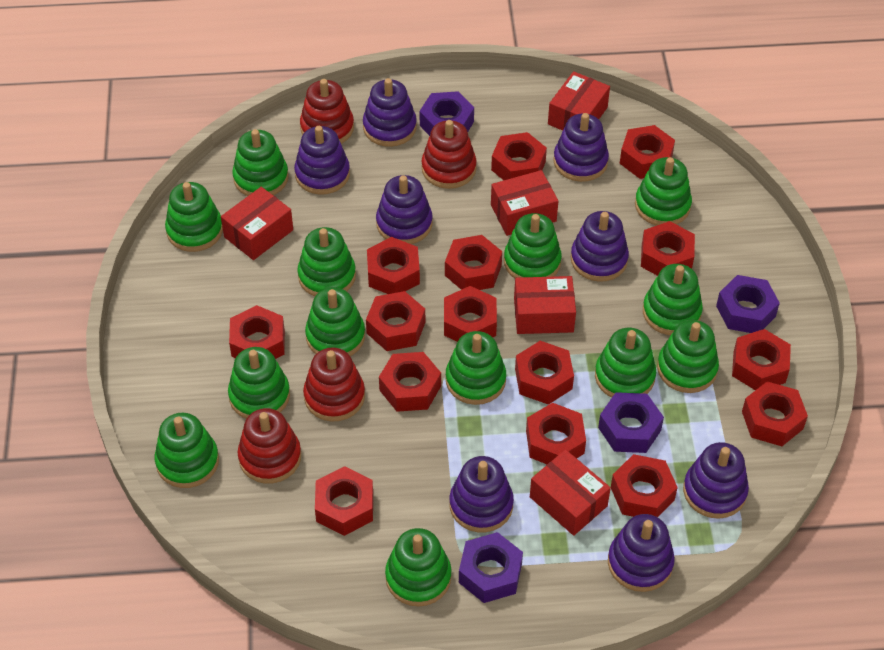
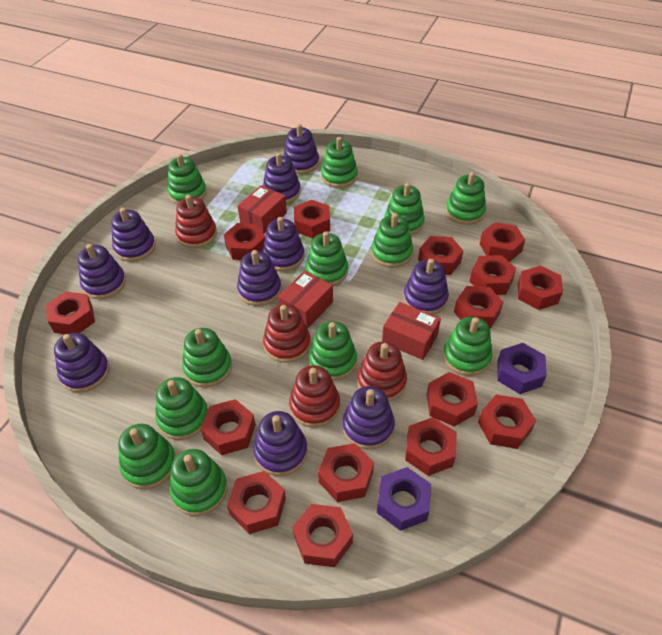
green stacking toy: 13 -> 12
purple nut: 4 -> 2
purple stacking toy: 8 -> 10
red box: 5 -> 3

